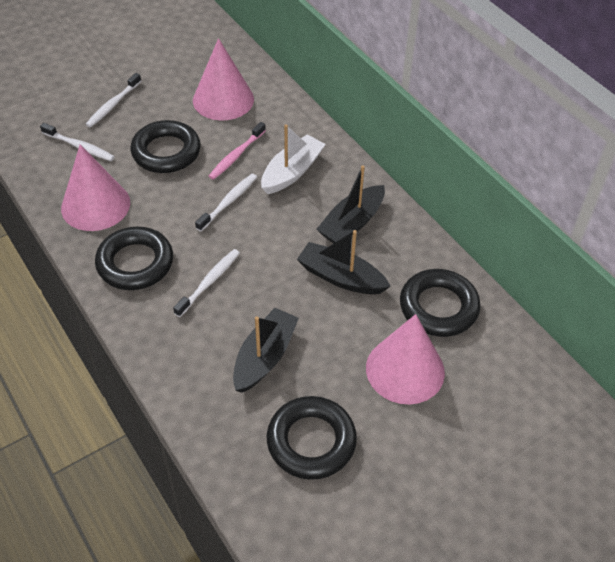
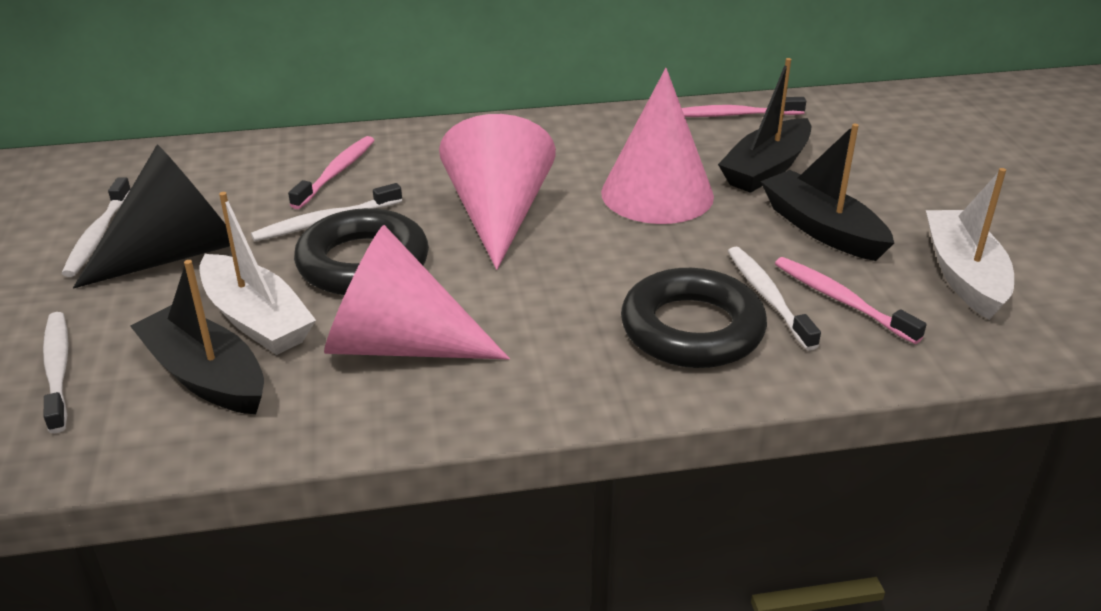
black cone: 0 -> 1
black ring: 4 -> 2
pink toothbrush: 1 -> 3
white boat: 1 -> 2

